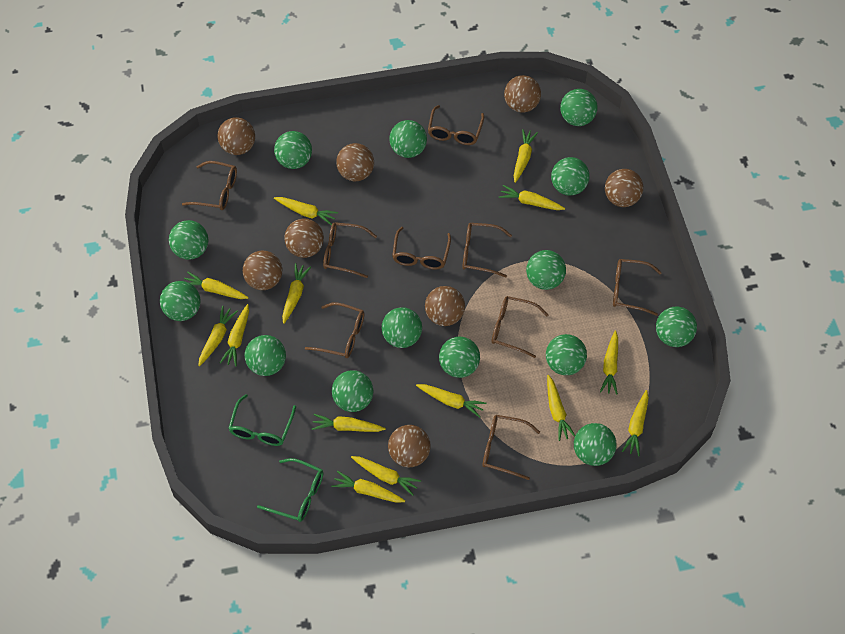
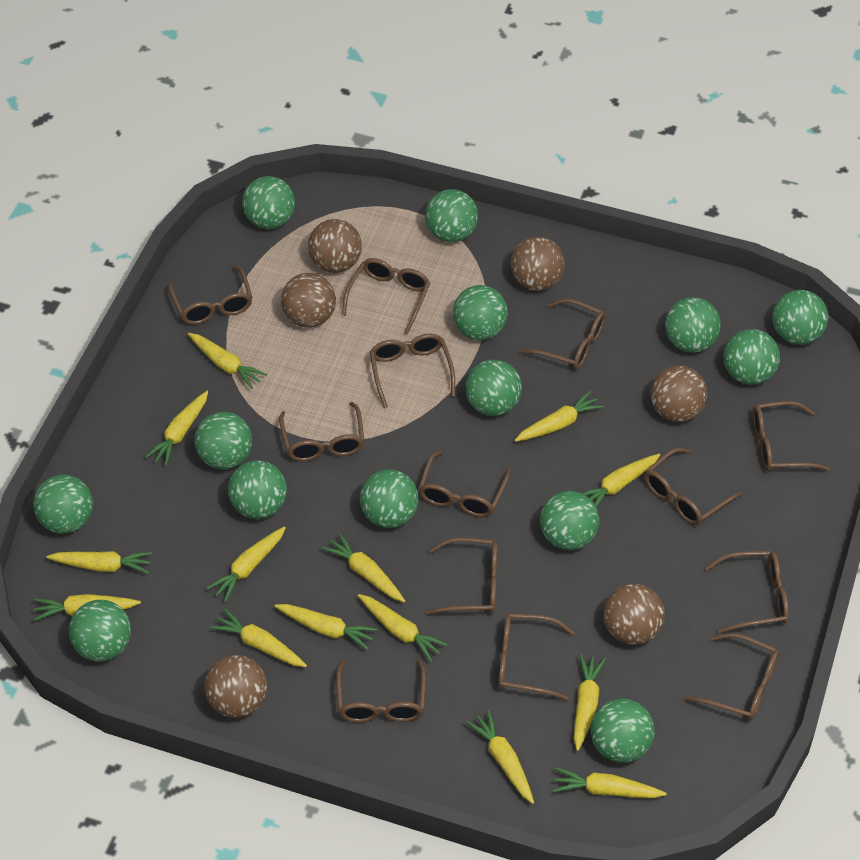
brown ball: 8 -> 6
brown glasses: 9 -> 13
green glasses: 2 -> 0

